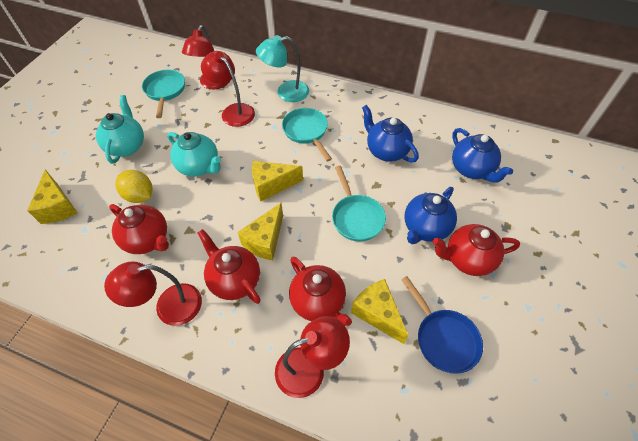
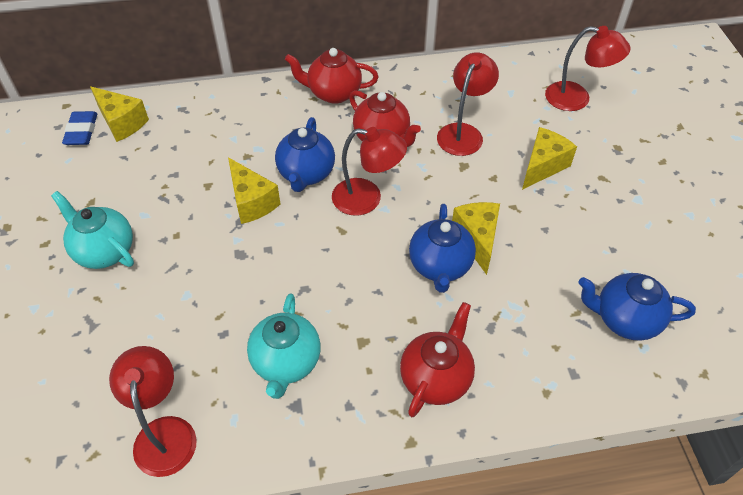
blue eraser: 0 -> 1
blue pan: 1 -> 0
red teapot: 4 -> 3
turquoise lamp: 1 -> 0
turquoise pan: 3 -> 0
yellow lemon: 1 -> 0

